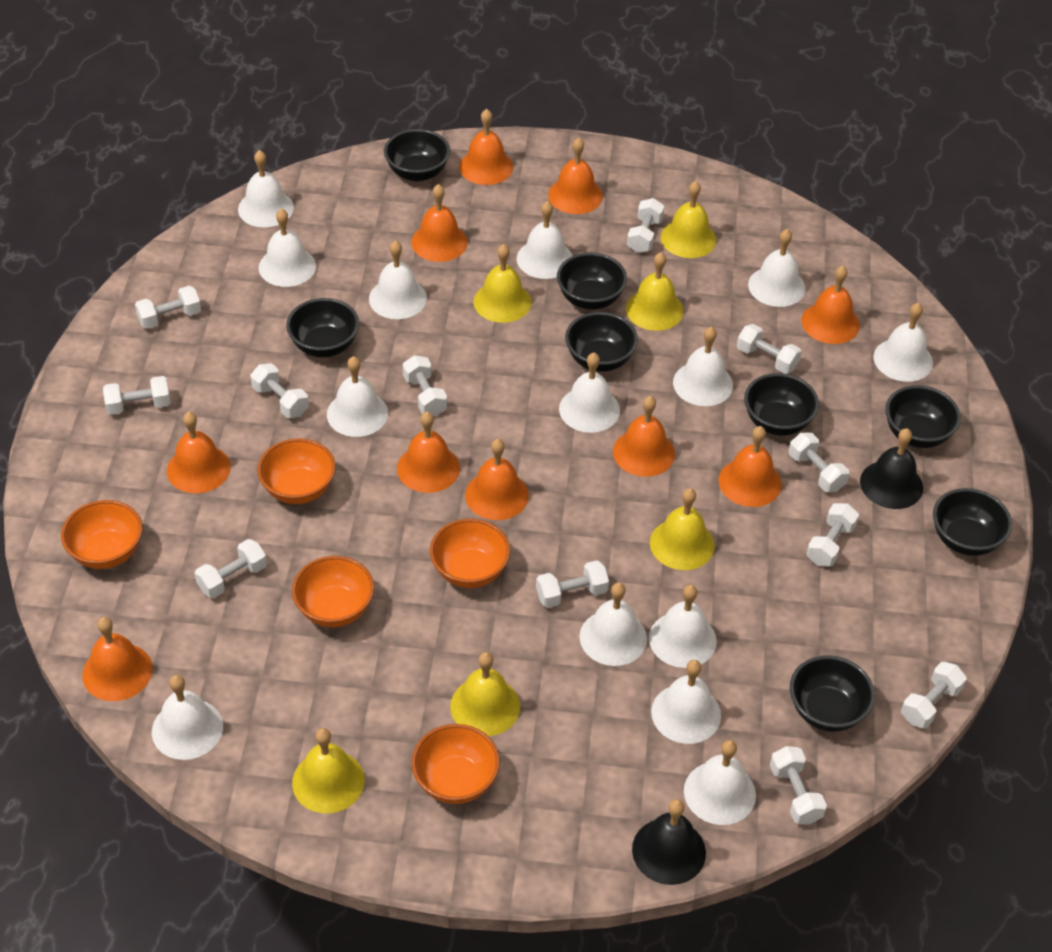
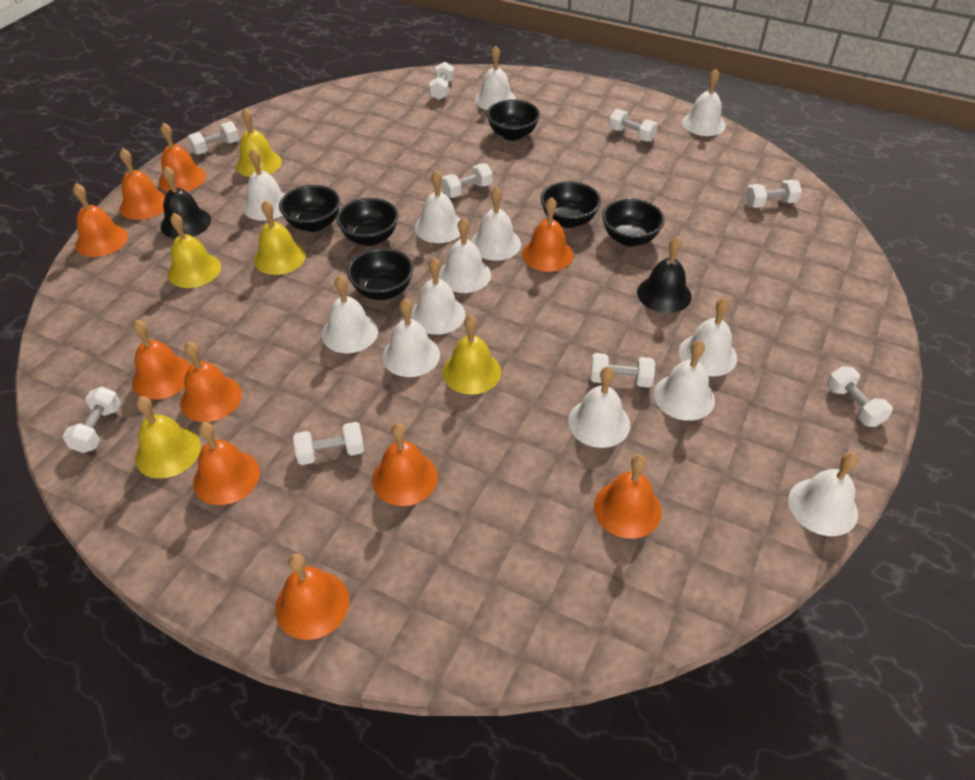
black bowl: 8 -> 6
orange bowl: 5 -> 0
white bell: 14 -> 13
white dumbbell: 12 -> 9
yellow bell: 6 -> 5

